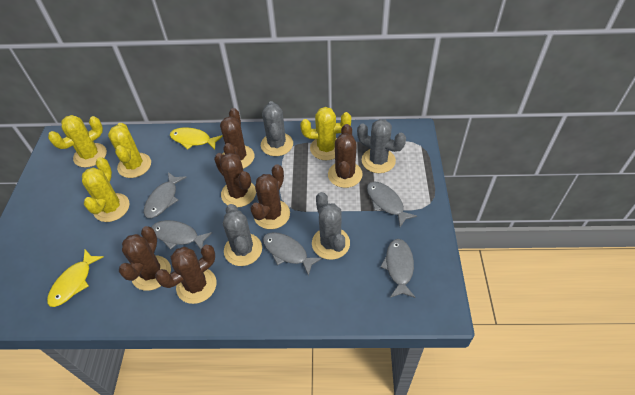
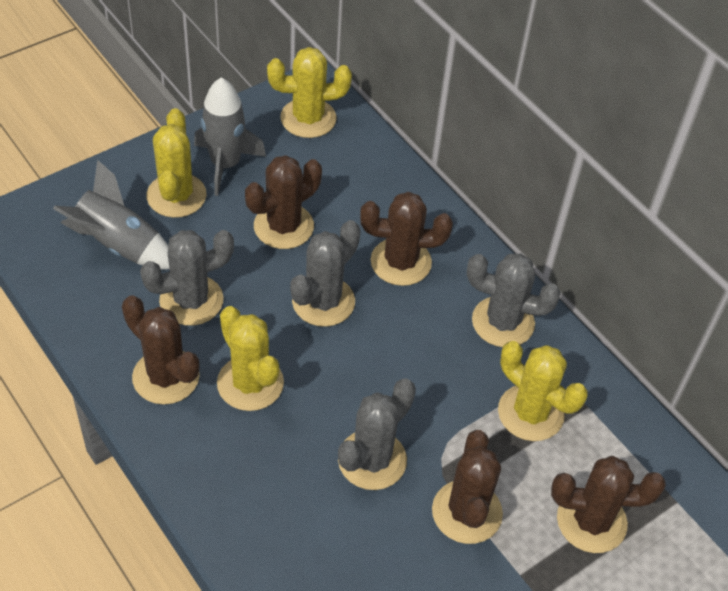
brown cactus: 6 -> 5
grey fish: 5 -> 0
grey rocket: 0 -> 2
yellow fish: 2 -> 0

